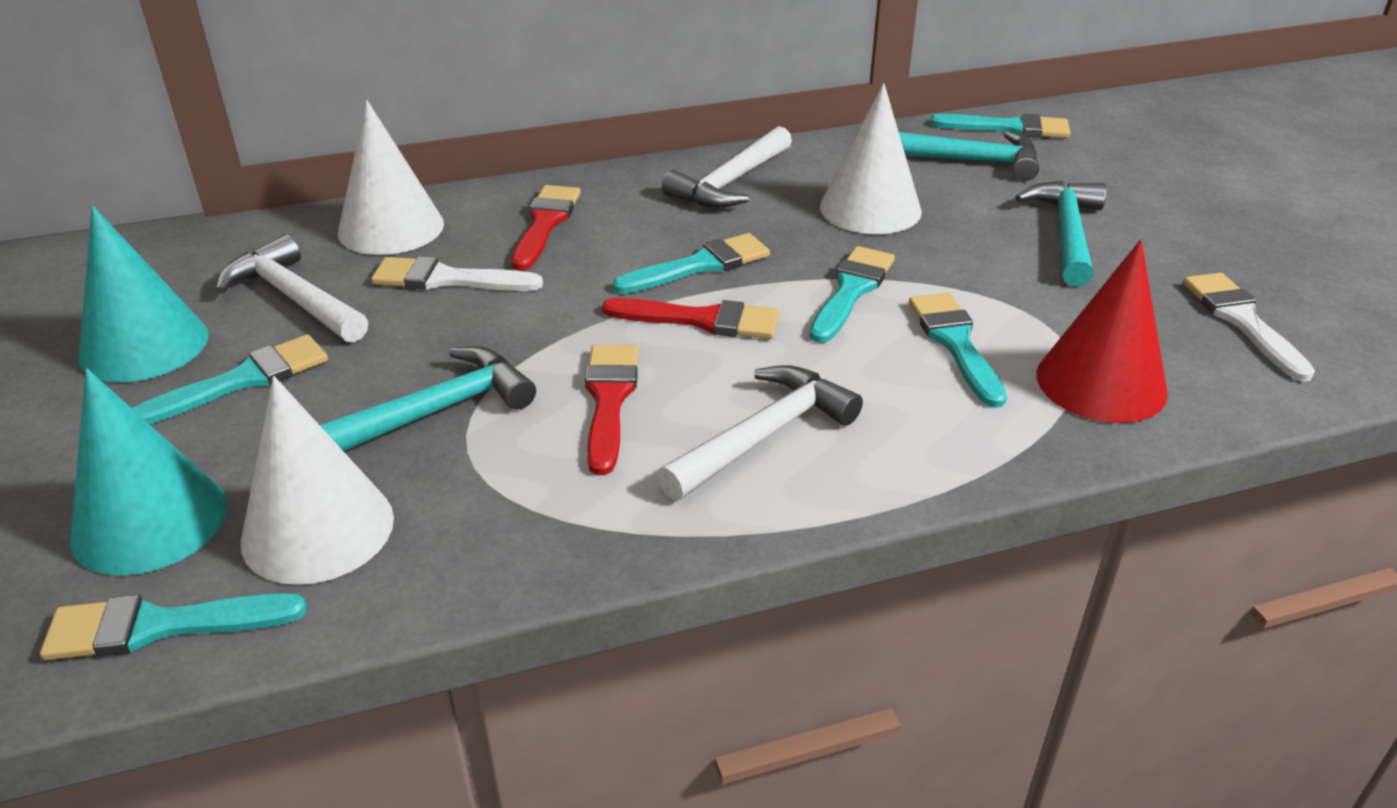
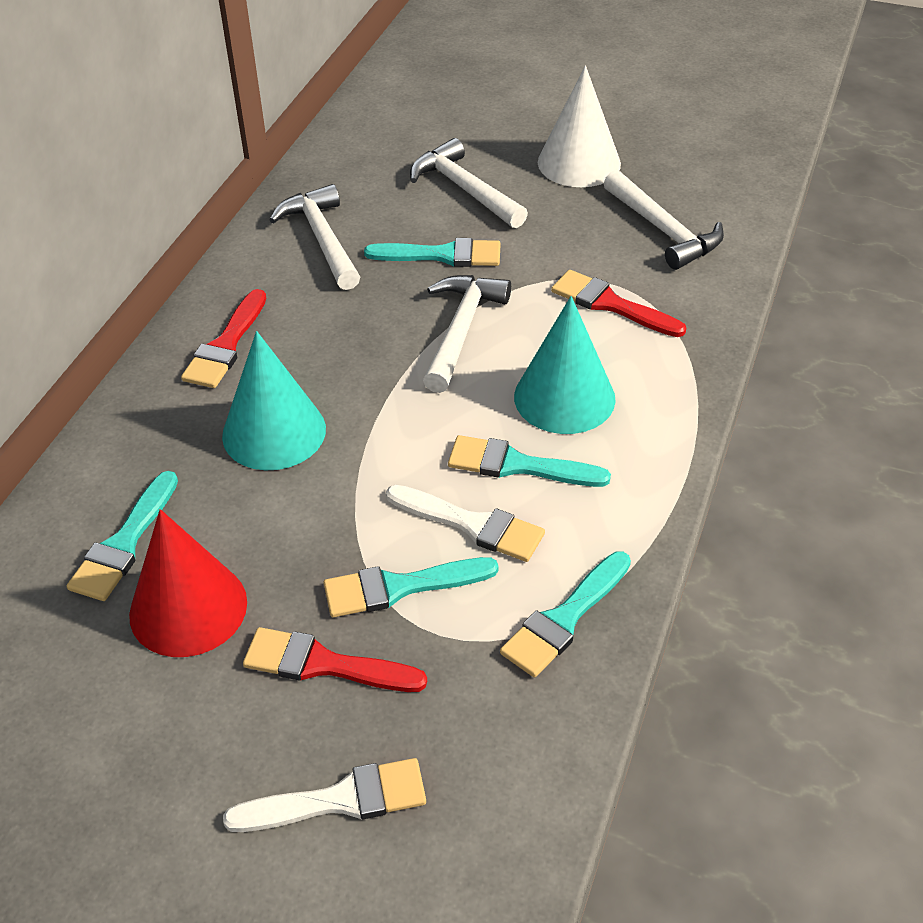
turquoise brush: 6 -> 5
turquoise hammer: 3 -> 0
white cone: 3 -> 1
white hammer: 3 -> 4

